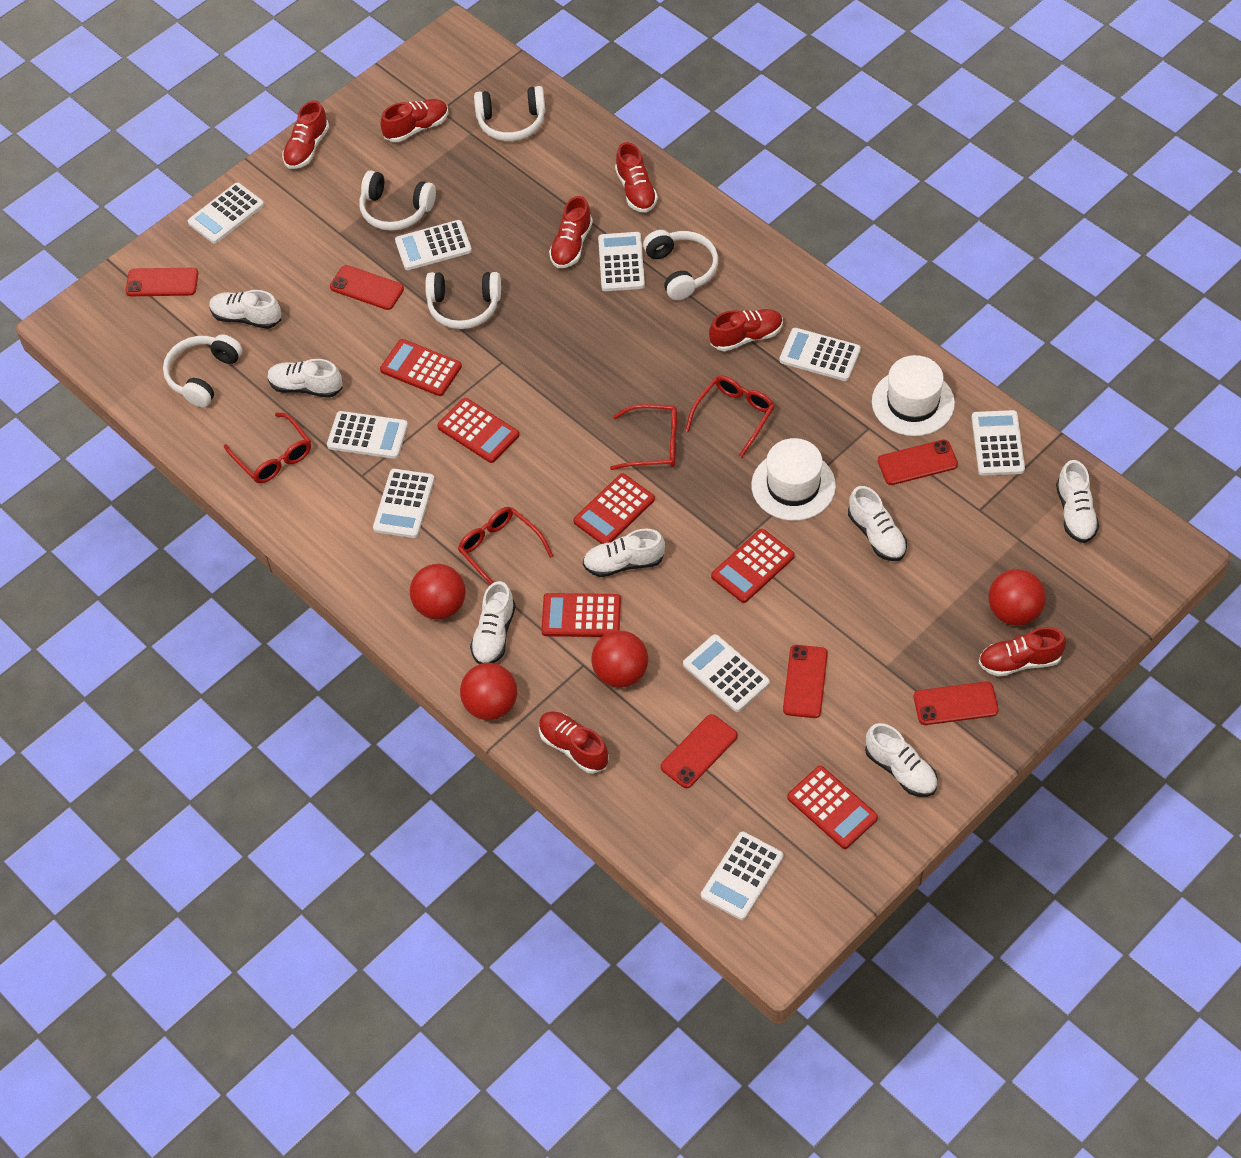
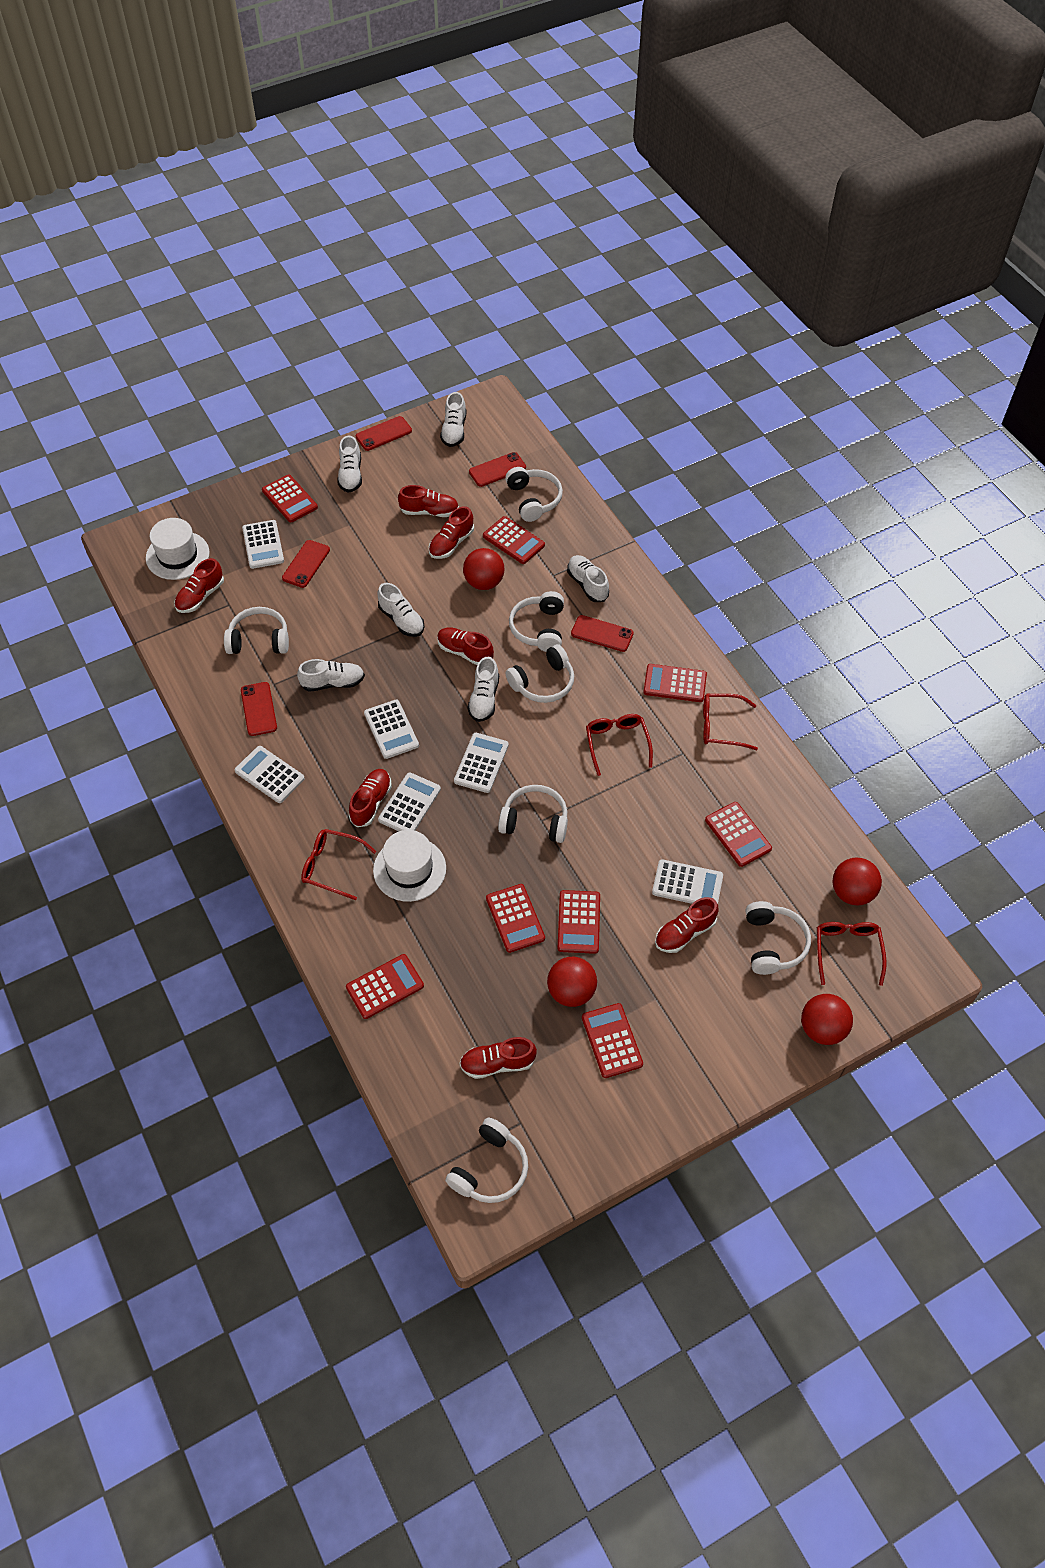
red calculator: 6 -> 8
red phone: 6 -> 5
white calculator: 9 -> 6
white headphones: 5 -> 7
white shoe: 7 -> 6

